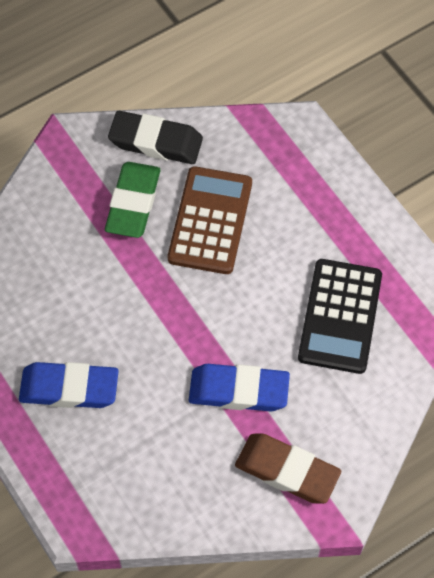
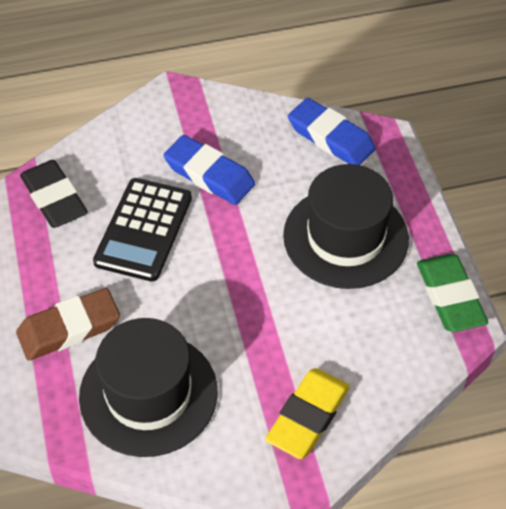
black hat: 0 -> 2
brown calculator: 1 -> 0
yellow eraser: 0 -> 1

